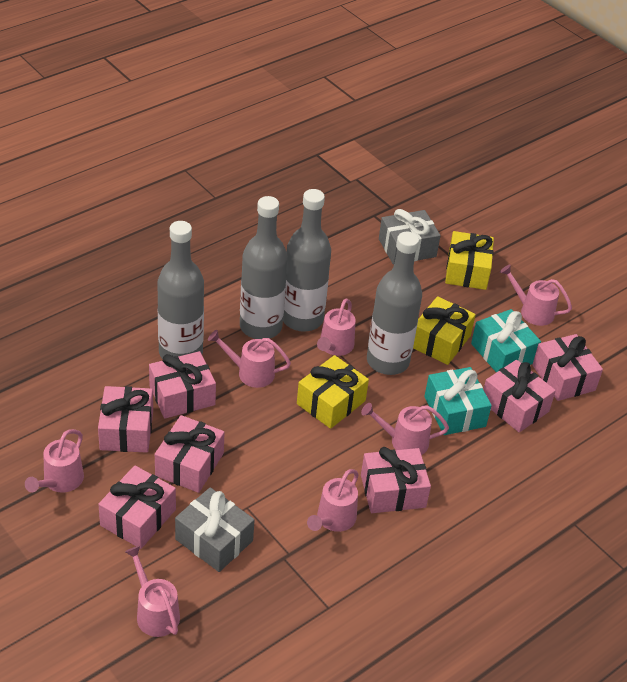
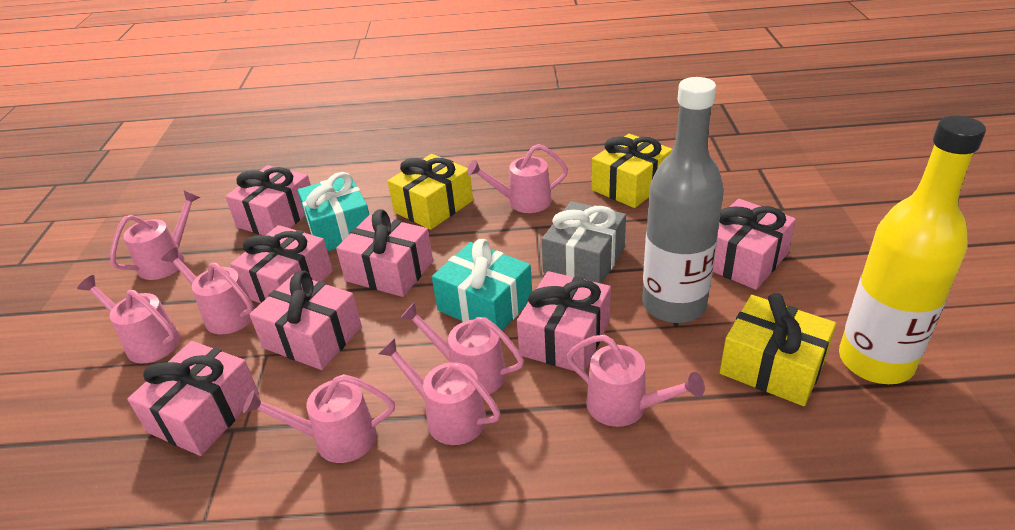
grey bottle: 4 -> 1
grey gift: 2 -> 1
pink watering can: 7 -> 8
yellow bottle: 0 -> 1

